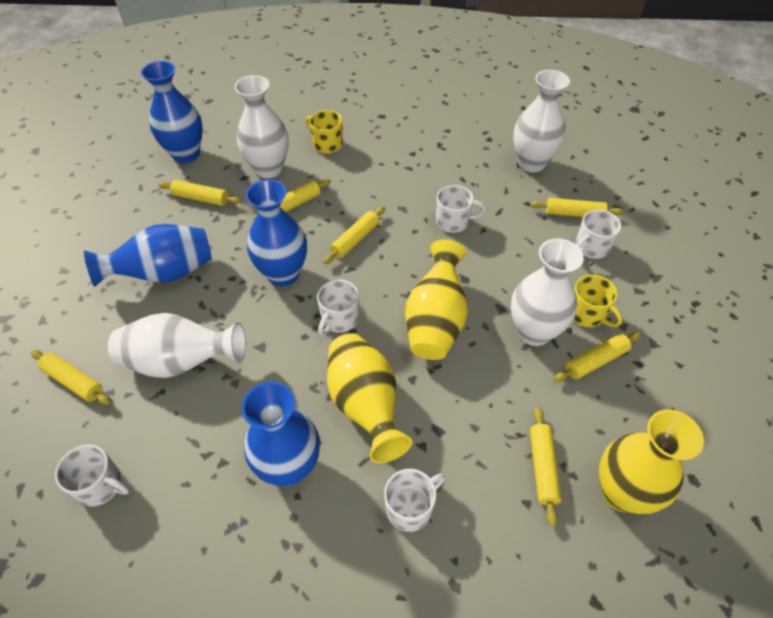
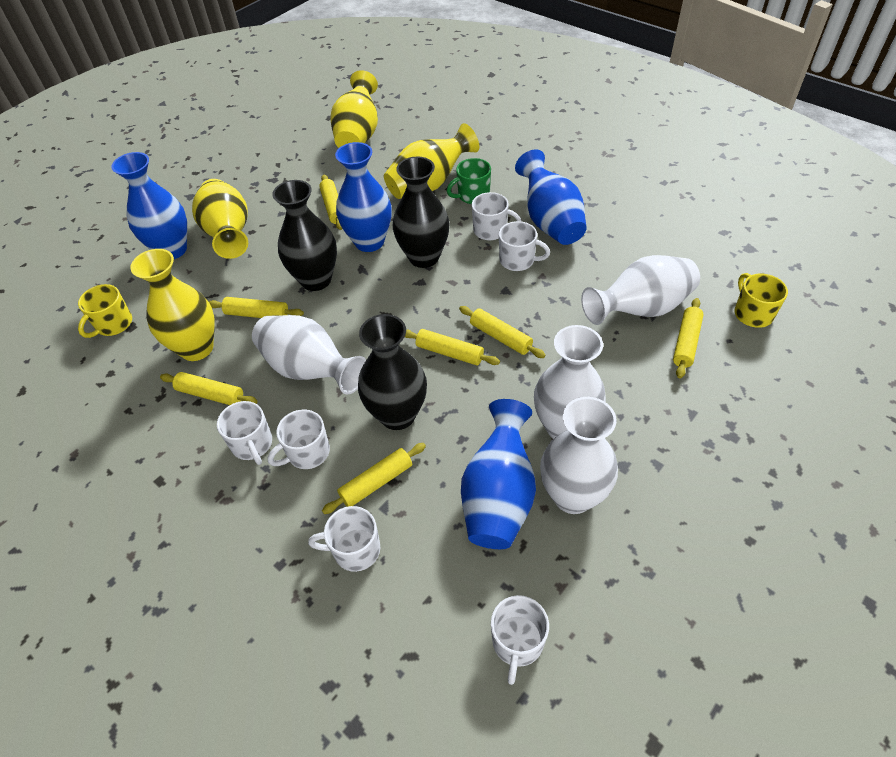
black vase: 0 -> 3
green mug: 0 -> 1
white mug: 5 -> 6
yellow vase: 3 -> 4

